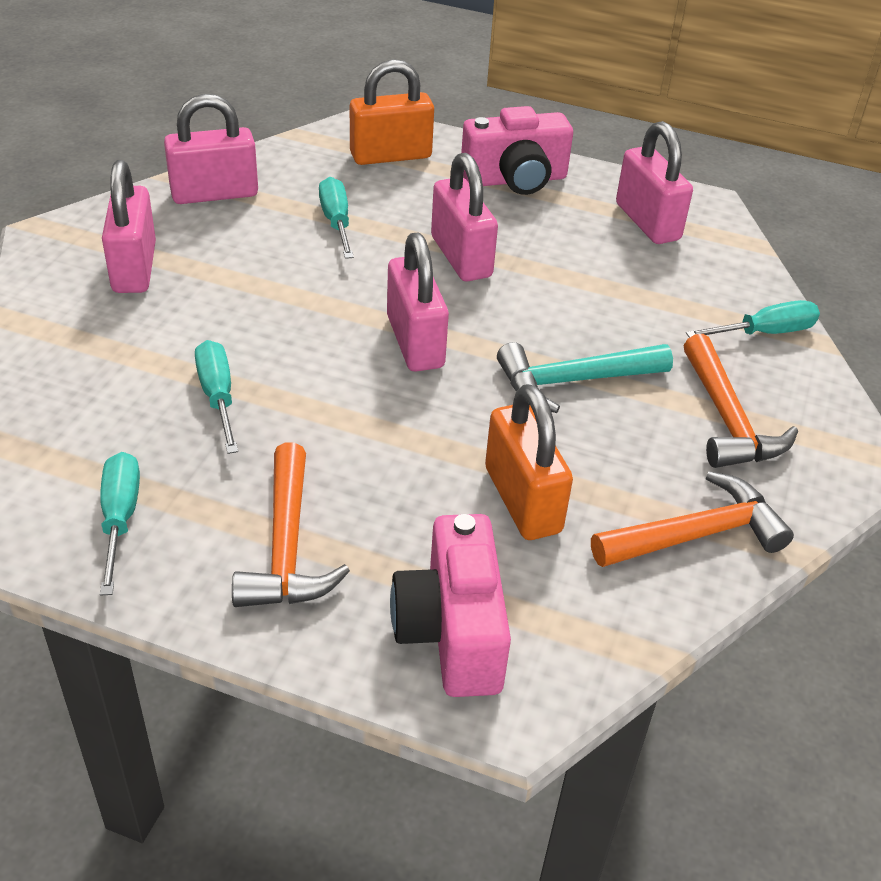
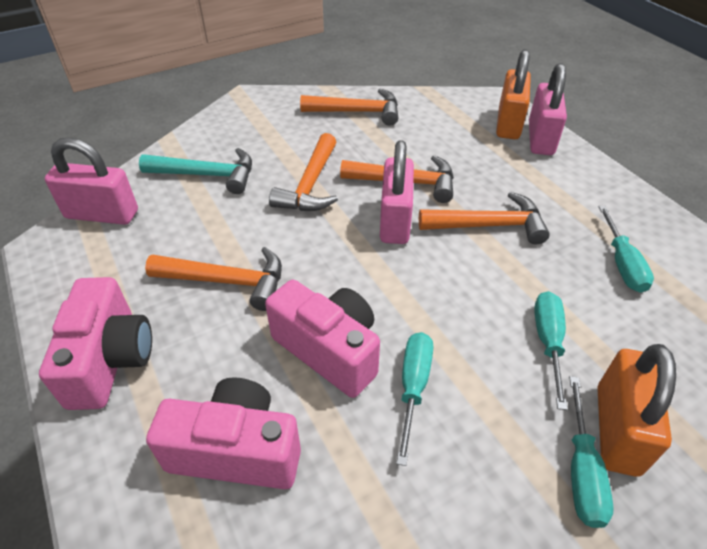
orange hammer: 3 -> 5
pink camera: 2 -> 3
pink padlock: 5 -> 3

